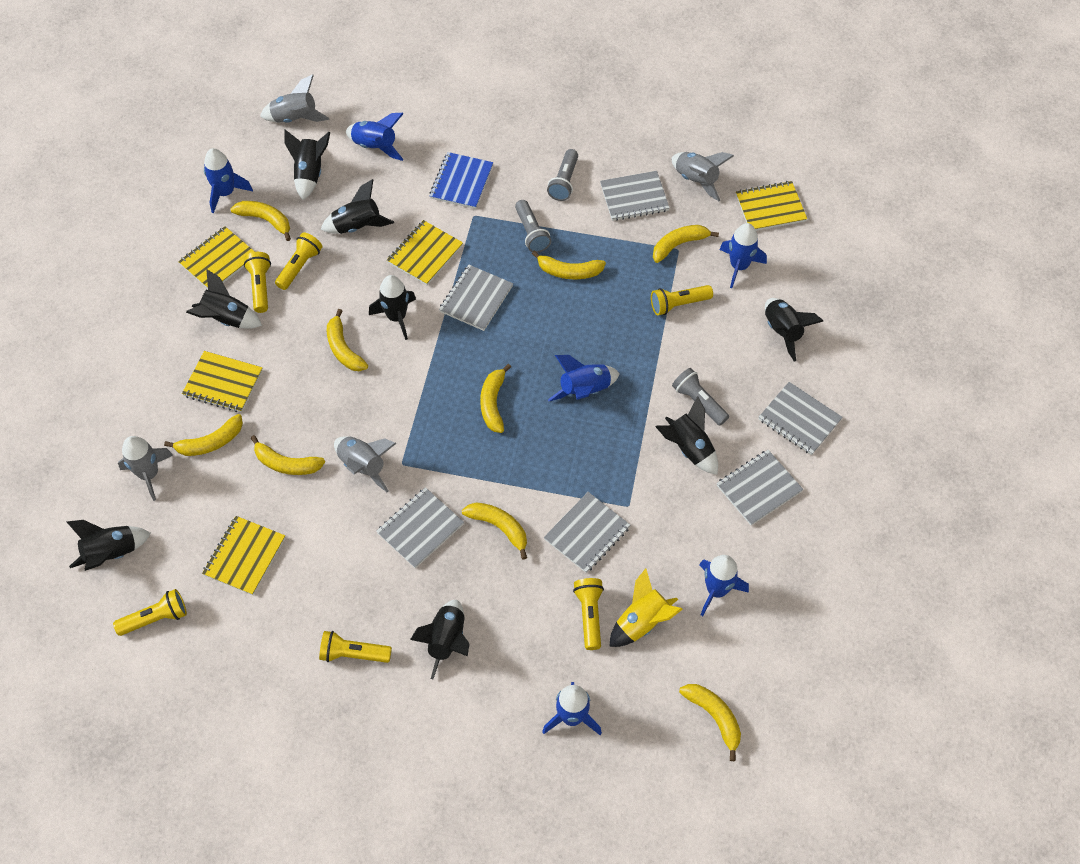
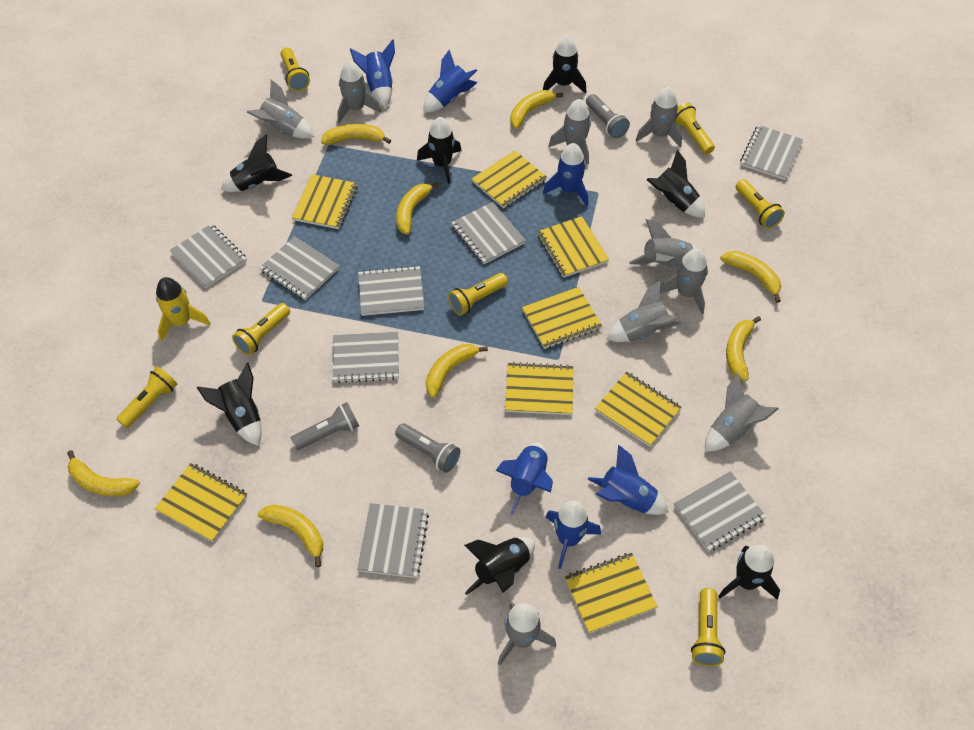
black rocket: 8 -> 7
blue notebook: 1 -> 0
grey notebook: 6 -> 8
grey rocket: 4 -> 9
yellow banana: 9 -> 8
yellow flashlight: 6 -> 7
yellow notebook: 5 -> 8

